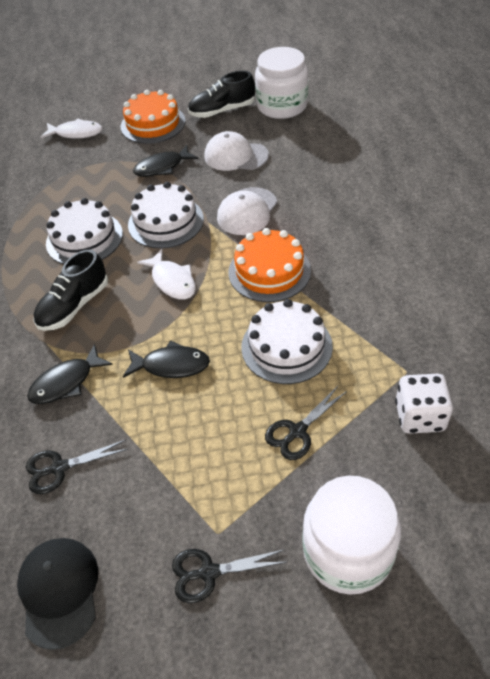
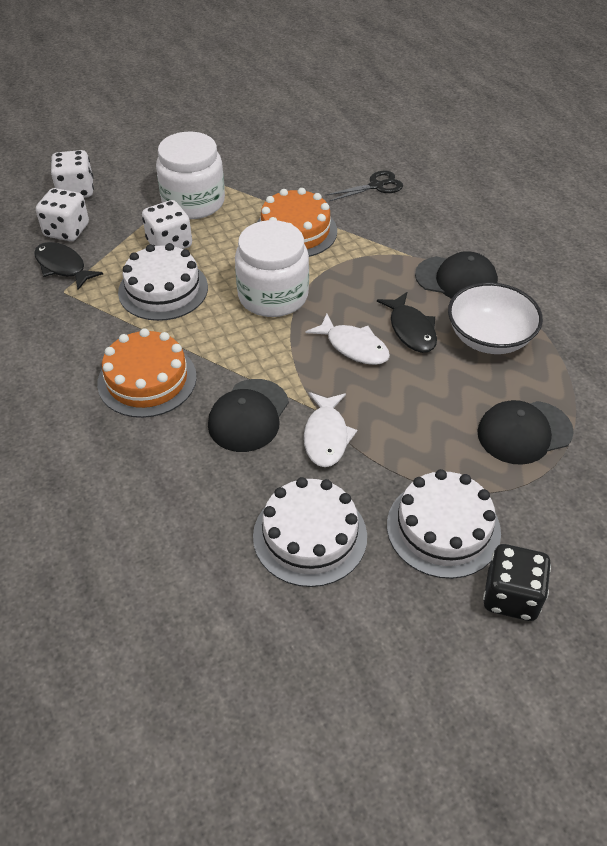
black cap: 1 -> 3
black dice: 0 -> 1
black fish: 3 -> 2
black scissors: 3 -> 1
black shoe: 2 -> 0
white bowl: 0 -> 1
white cap: 2 -> 0
white dice: 1 -> 3

